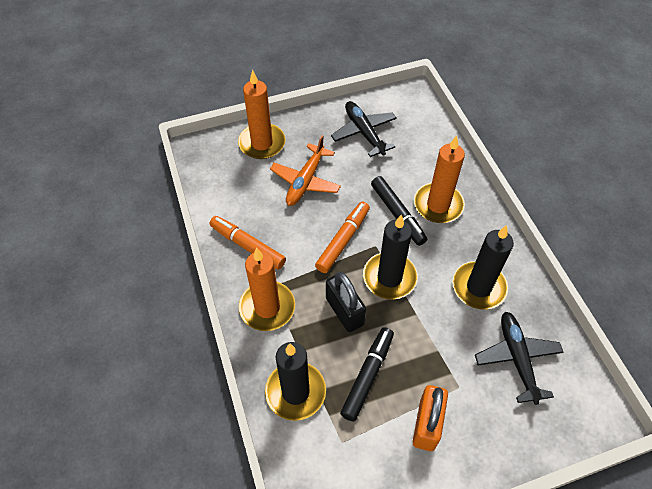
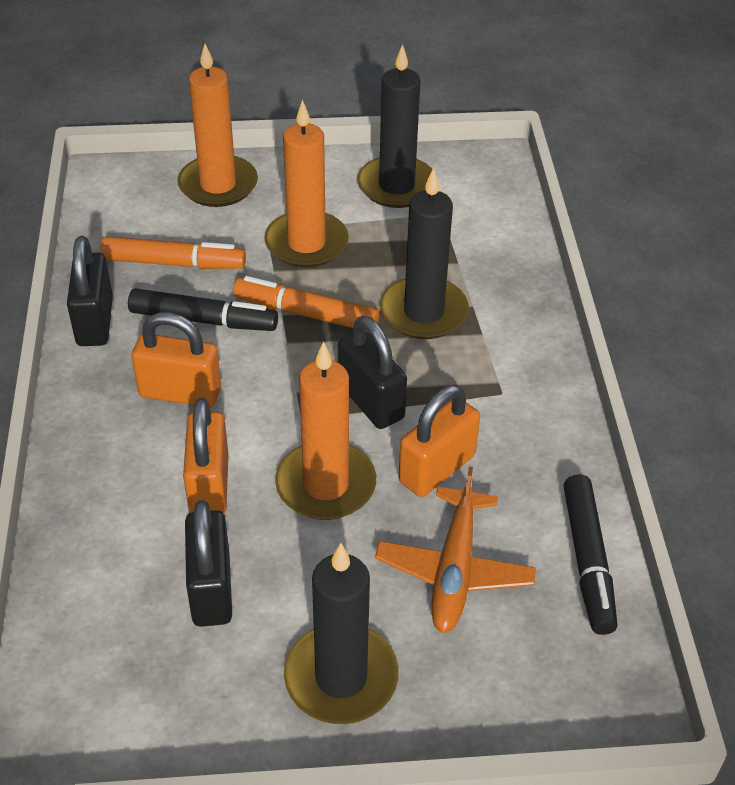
black padlock: 1 -> 3
black plane: 2 -> 0
orange padlock: 1 -> 3

